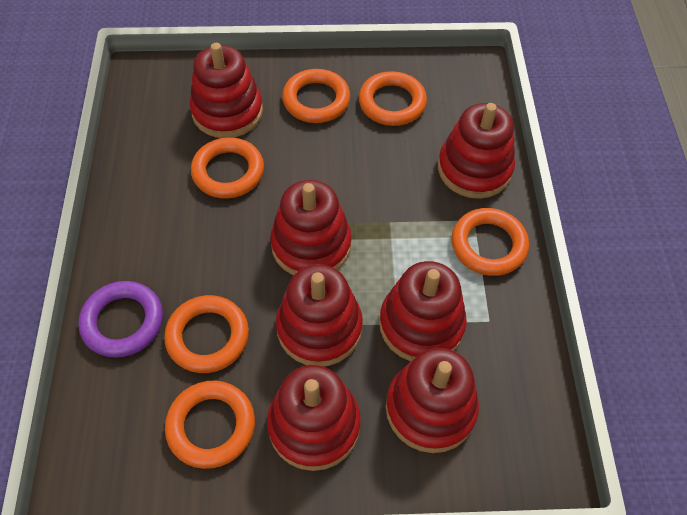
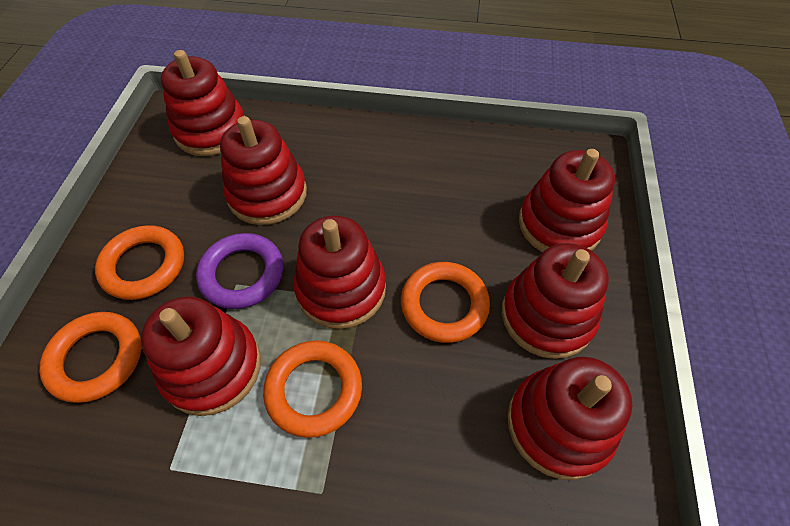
orange ring: 6 -> 4

